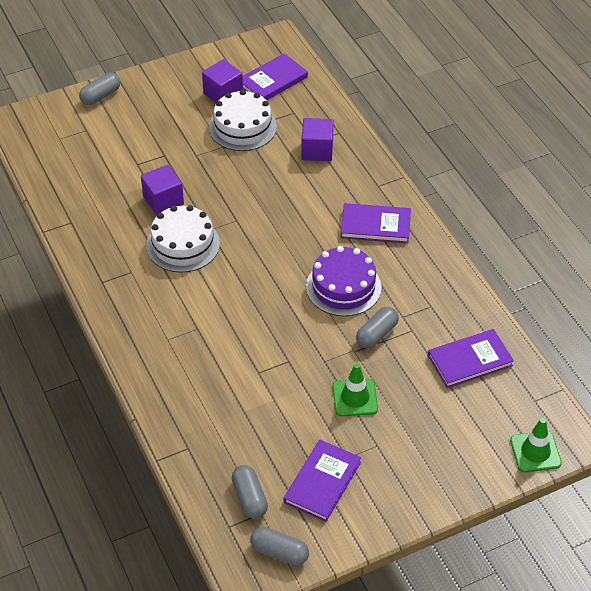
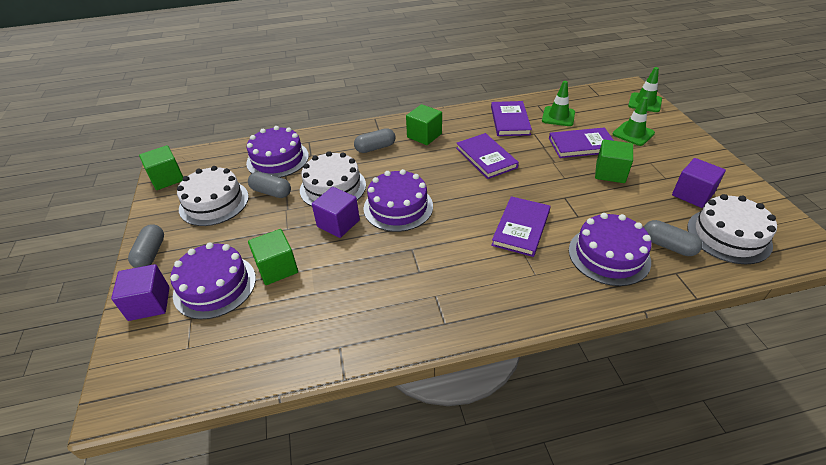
green cube: 0 -> 4
green traffic cone: 2 -> 3
purple cake: 1 -> 4
white cake: 2 -> 3

